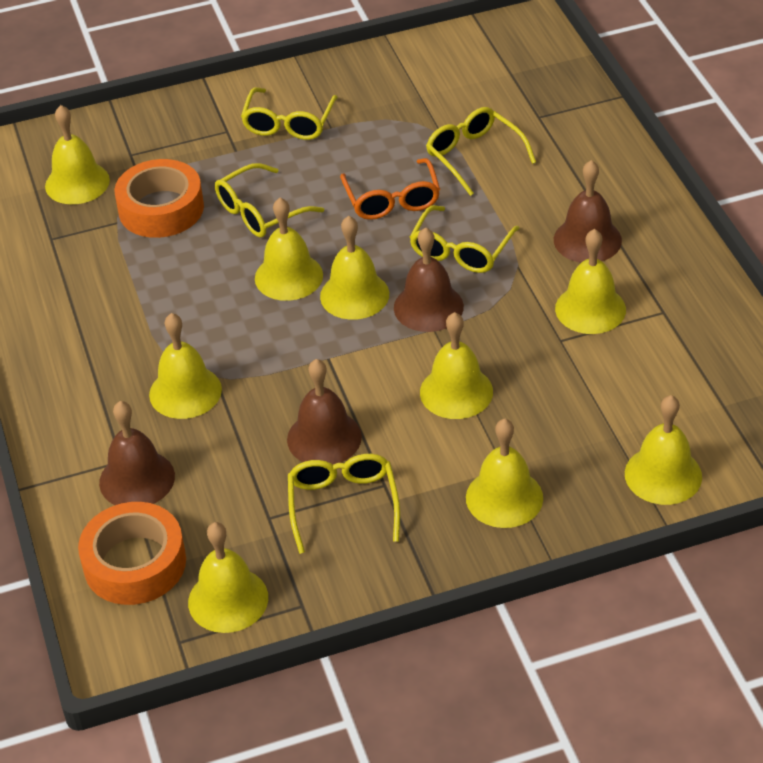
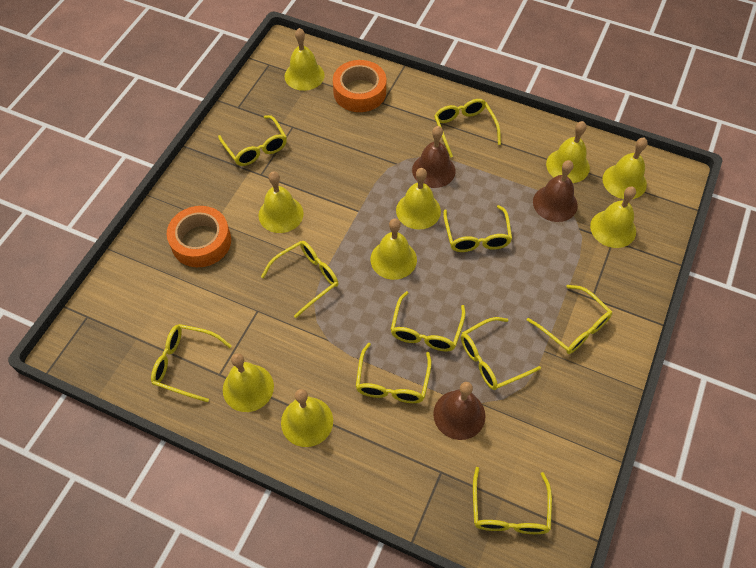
brown bell: 4 -> 3
orange glasses: 1 -> 0
yellow glasses: 5 -> 10

